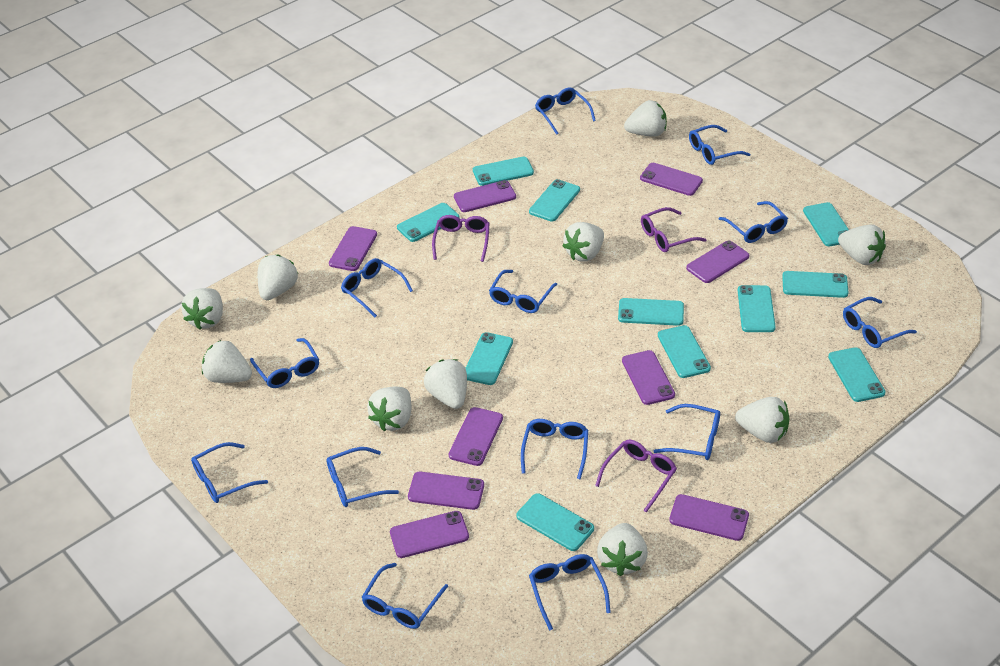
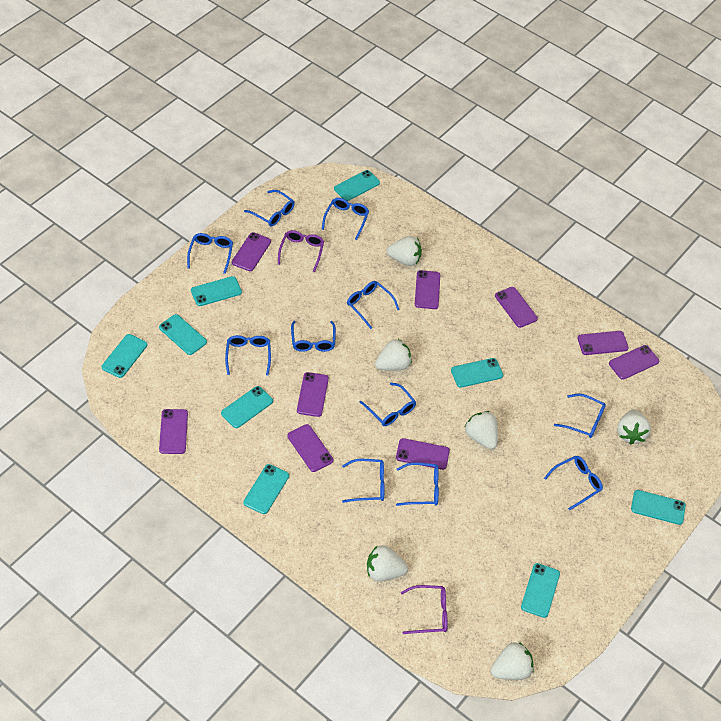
blue glasses: 13 -> 11
purple glasses: 3 -> 2
turquoise phone: 11 -> 9
white strawberry: 10 -> 6

